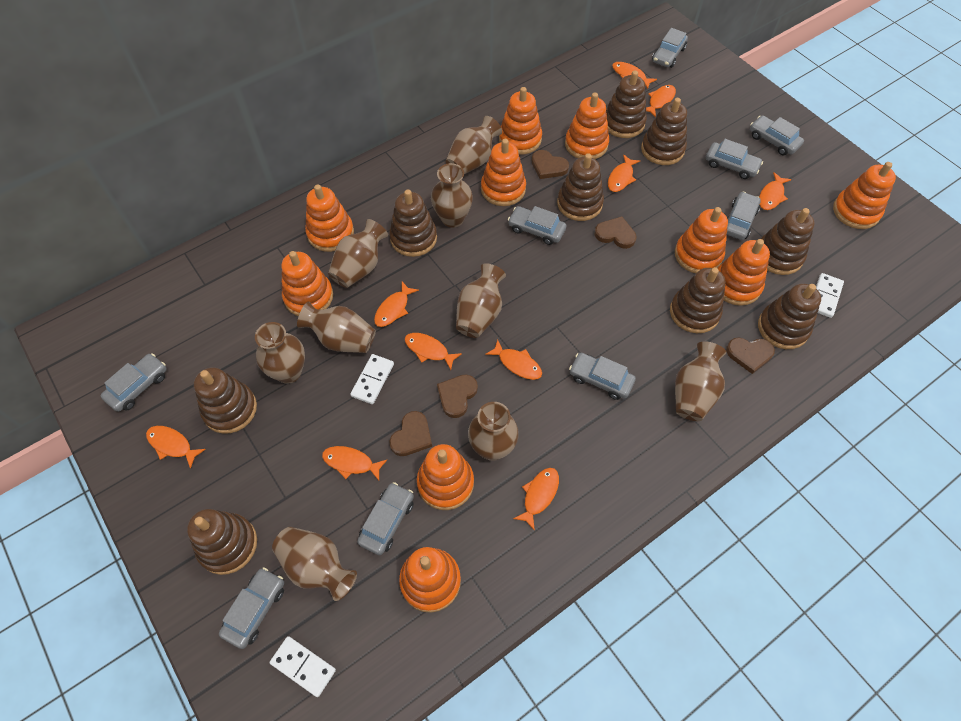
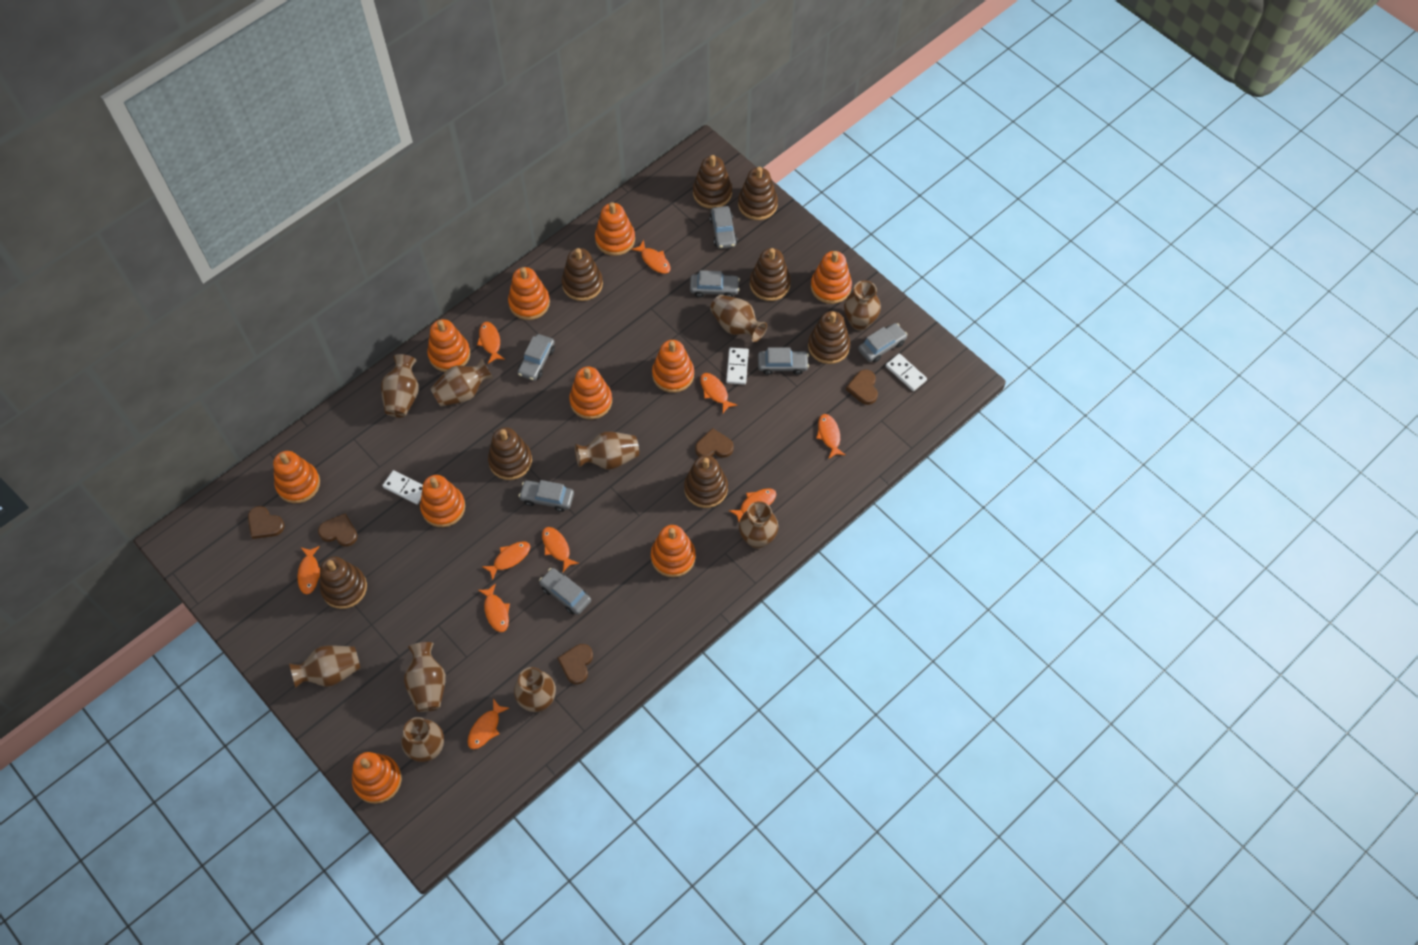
brown stacking toy: 9 -> 8
brown vase: 9 -> 10
grey car: 9 -> 7

